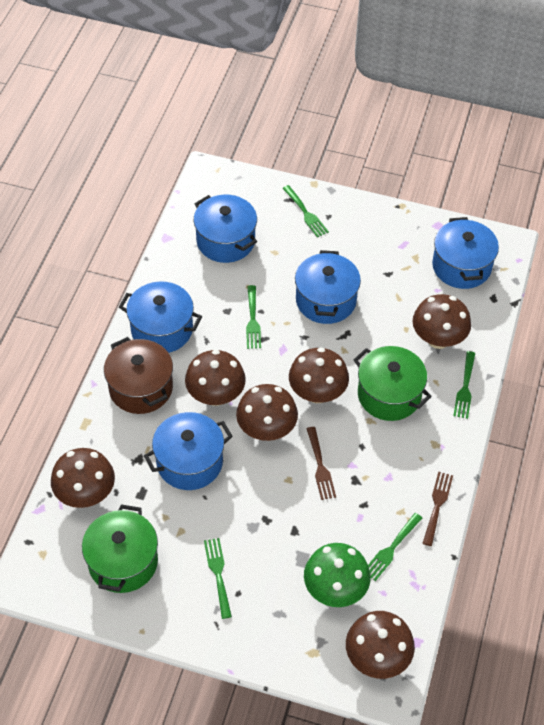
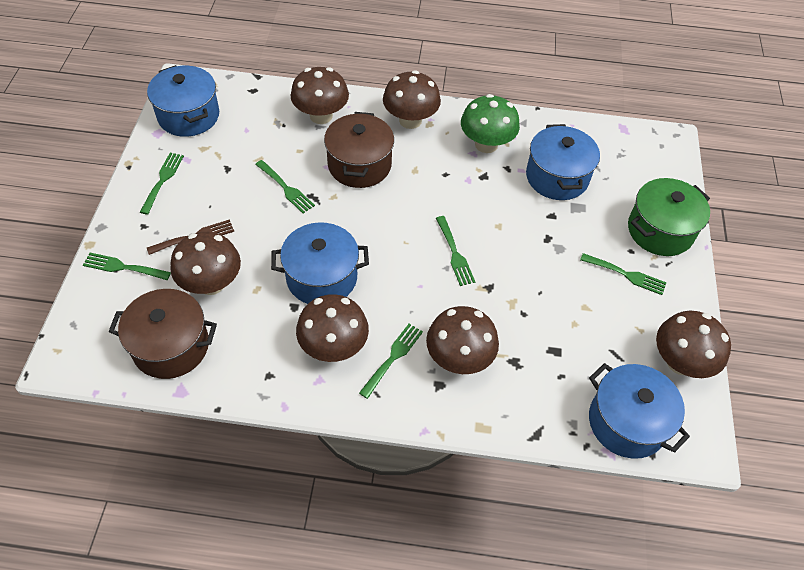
blue pot: 5 -> 4
brown fork: 2 -> 1
brown pot: 1 -> 2
green fork: 5 -> 6
green pot: 2 -> 1

